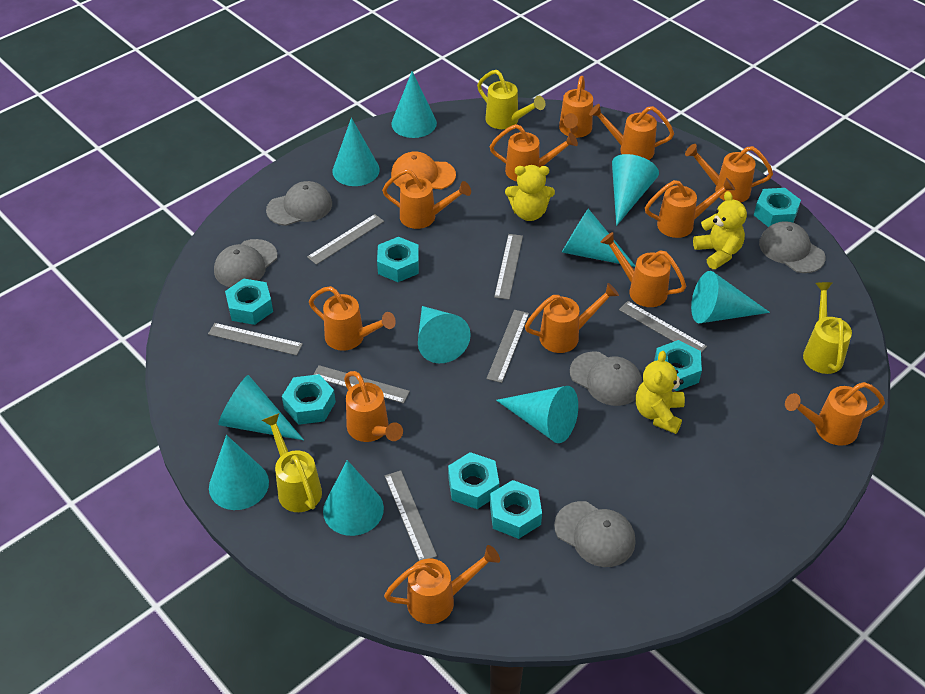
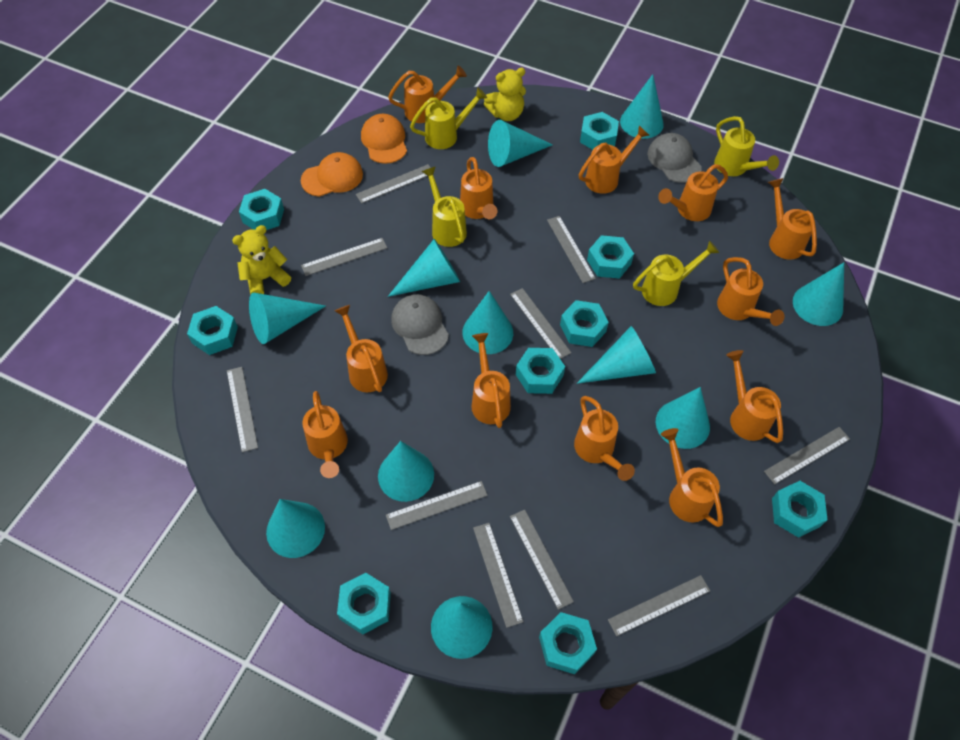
grey cap: 5 -> 2
grey ruler: 7 -> 10
orange cap: 1 -> 2
turquoise cone: 10 -> 11
turquoise nut: 7 -> 9
yellow teddy bear: 3 -> 2
yellow watering can: 3 -> 4

